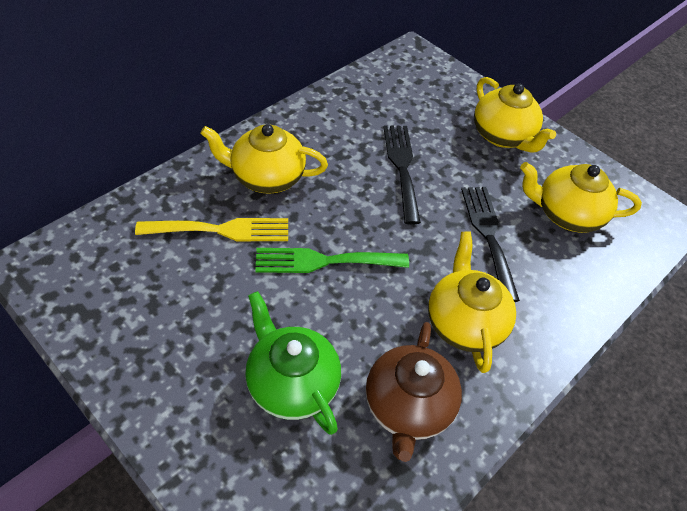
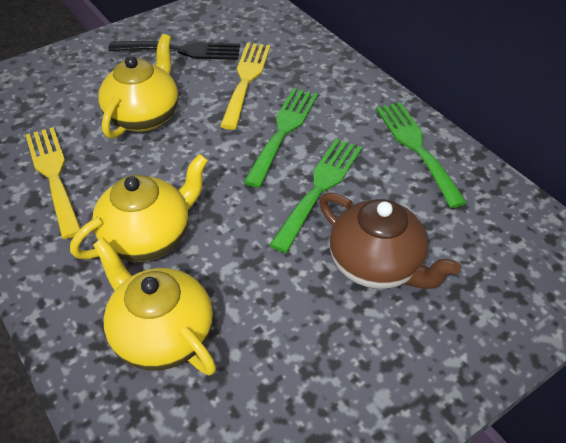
black fork: 2 -> 1
green fork: 1 -> 3
green teapot: 1 -> 0
yellow fork: 1 -> 2
yellow teapot: 4 -> 3

